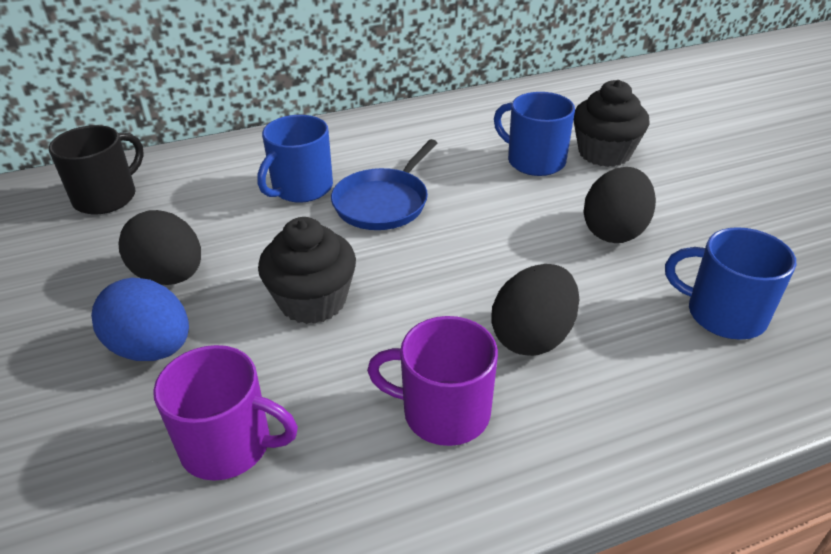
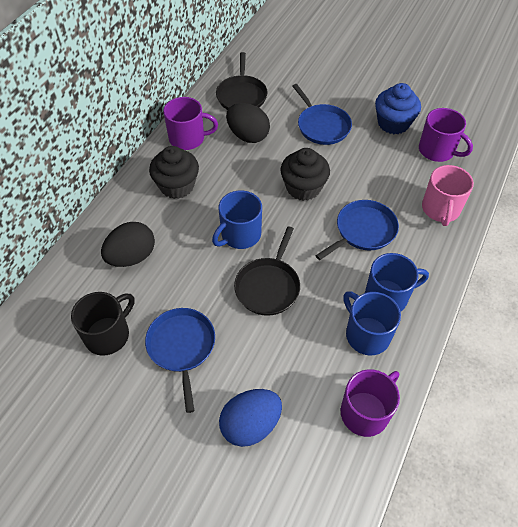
black egg: 3 -> 2
black pan: 0 -> 2
blue cupcake: 0 -> 1
blue pan: 1 -> 3
pink mug: 0 -> 1
purple mug: 2 -> 3

